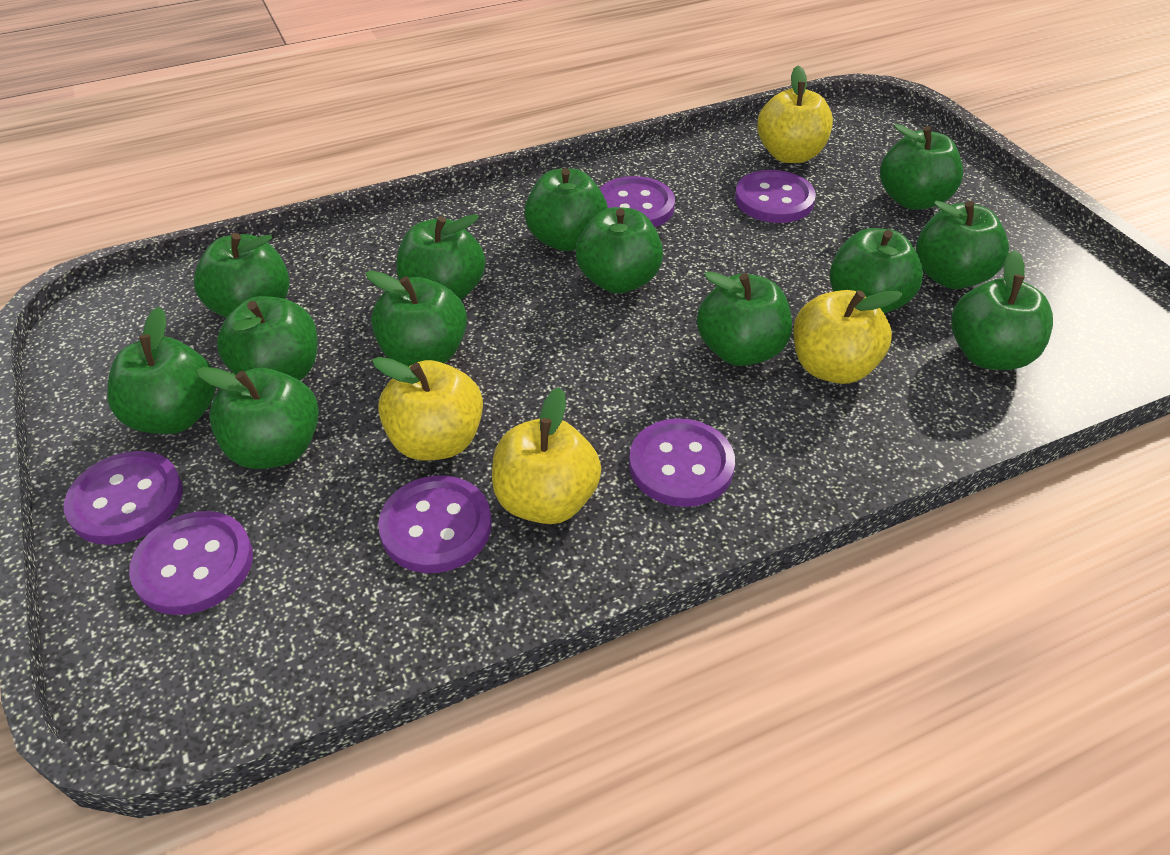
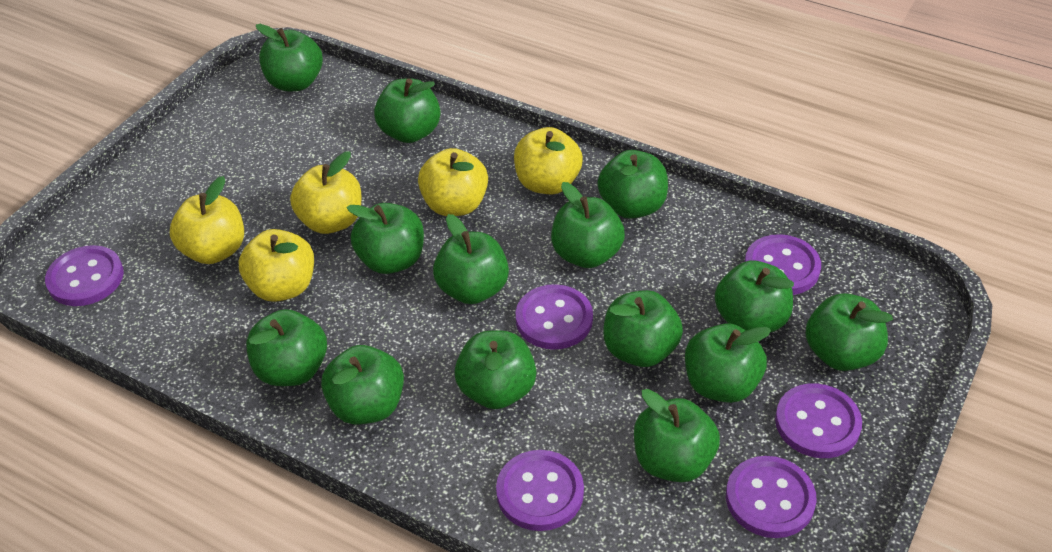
green apple: 13 -> 14
yellow apple: 4 -> 5

